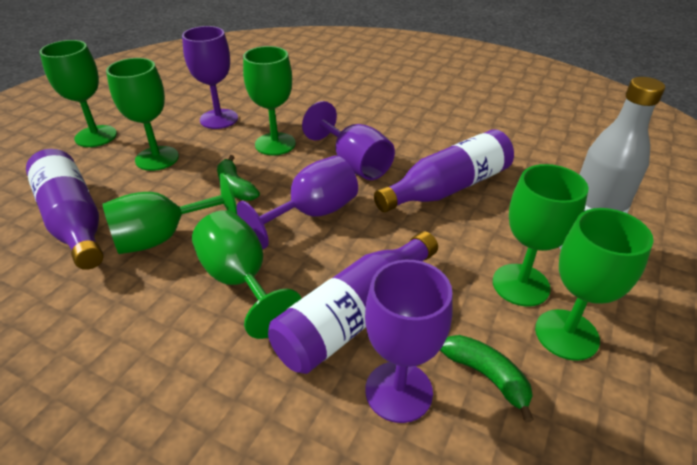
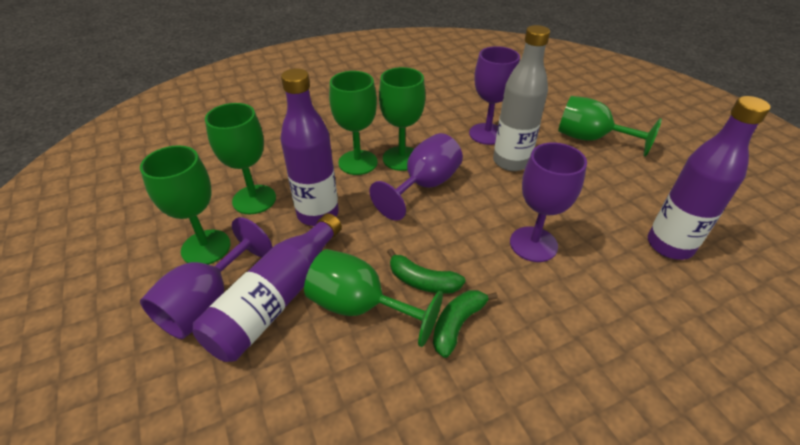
green goblet: 7 -> 6

